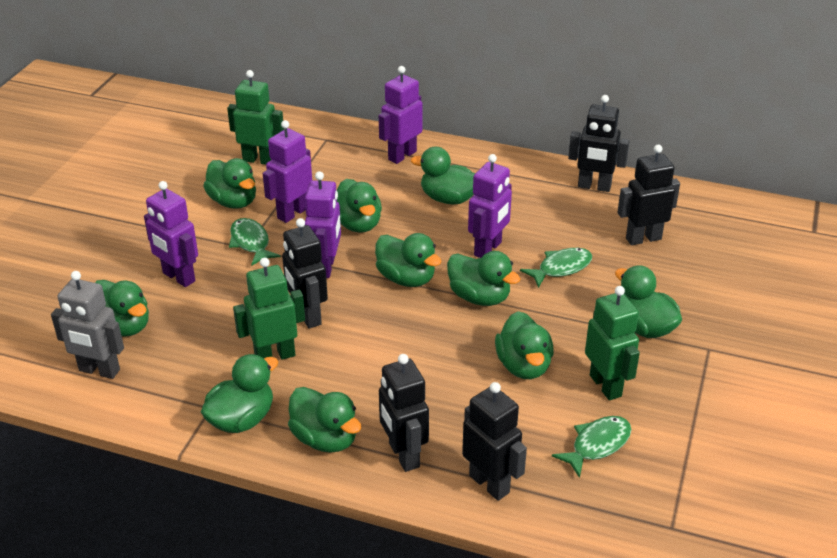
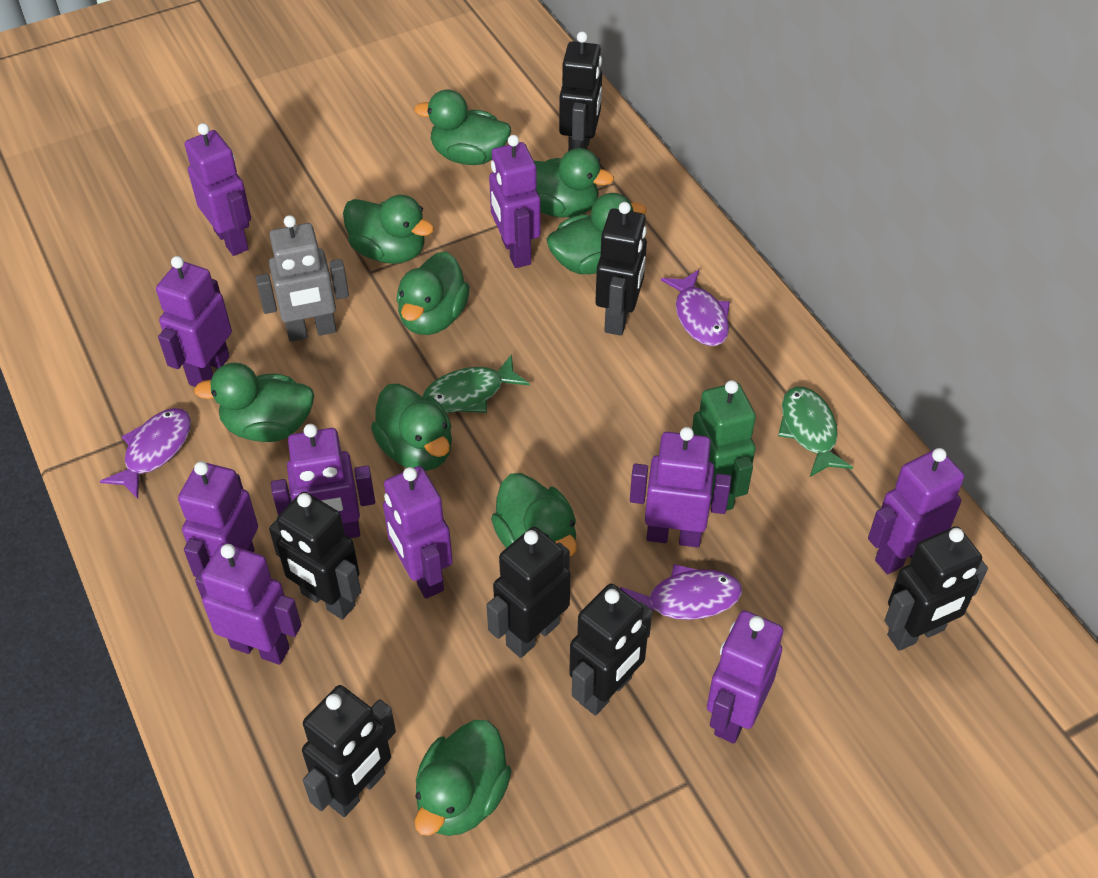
black robot: 5 -> 7
green duck: 10 -> 9
green fish: 3 -> 2
green robot: 3 -> 1
purple fish: 0 -> 3
purple robot: 5 -> 10

